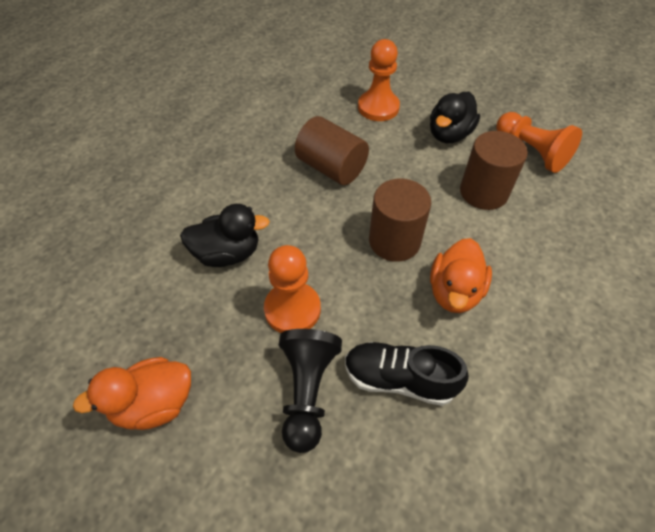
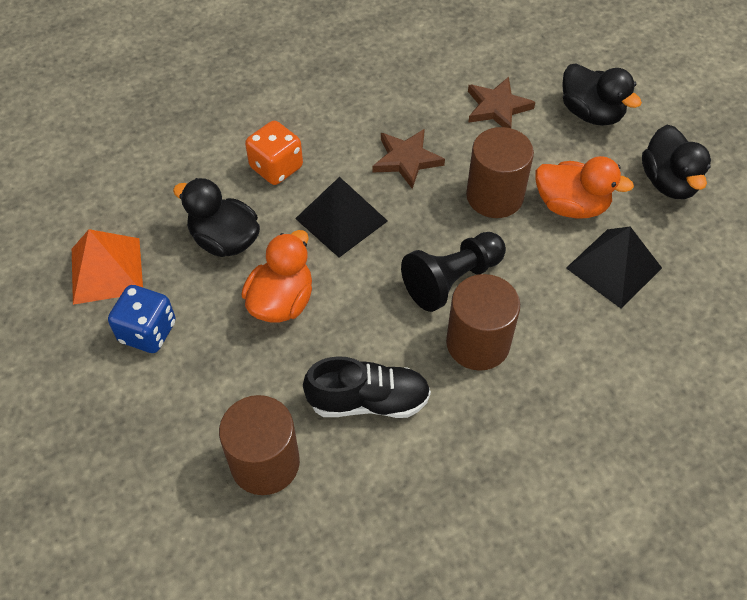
black duck: 2 -> 3
black pyramid: 0 -> 2
blue dice: 0 -> 1
brown star: 0 -> 2
orange dice: 0 -> 1
orange pawn: 3 -> 0
orange pyramid: 0 -> 1

